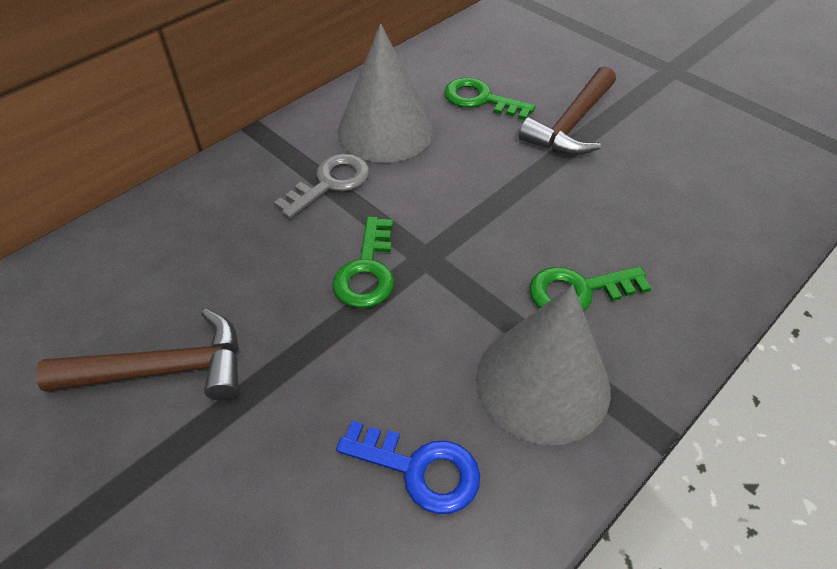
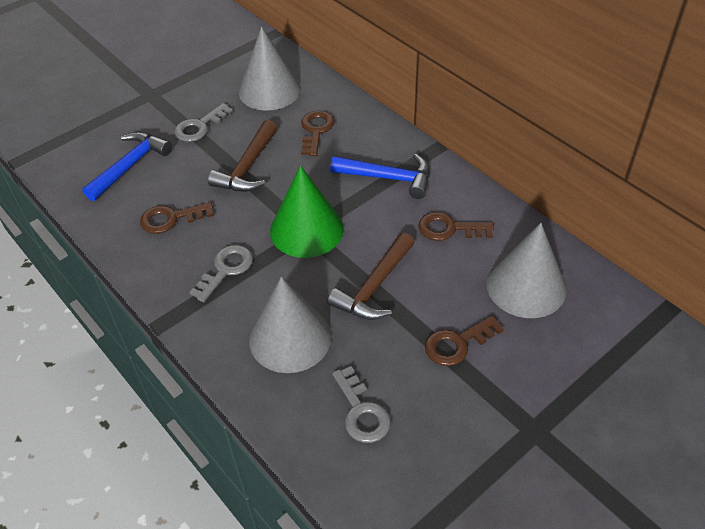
blue hammer: 0 -> 2
blue key: 1 -> 0
brown key: 0 -> 4
green cone: 0 -> 1
green key: 3 -> 0
grey cone: 2 -> 3
grey key: 1 -> 3

